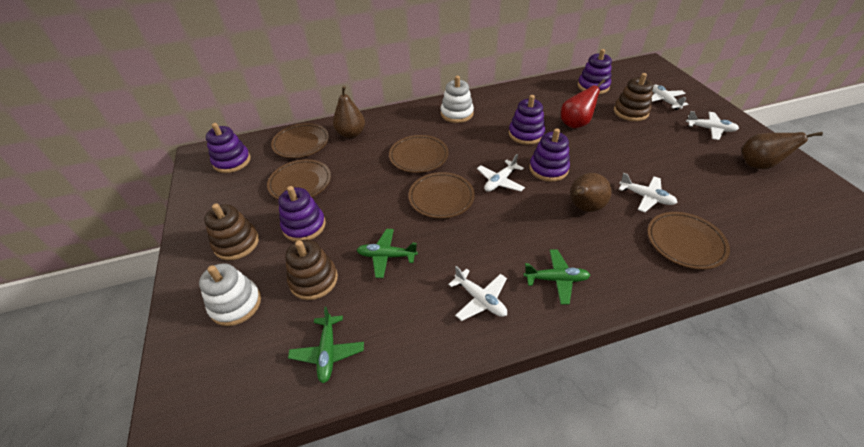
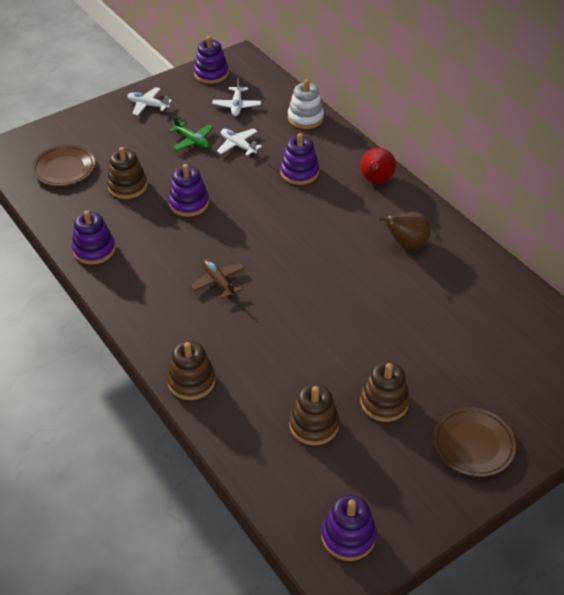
brown pear: 3 -> 1
brown plane: 0 -> 1
brown plate: 5 -> 2
brown stacking toy: 3 -> 4
green plane: 3 -> 1
white plane: 5 -> 3
white stacking toy: 2 -> 1

